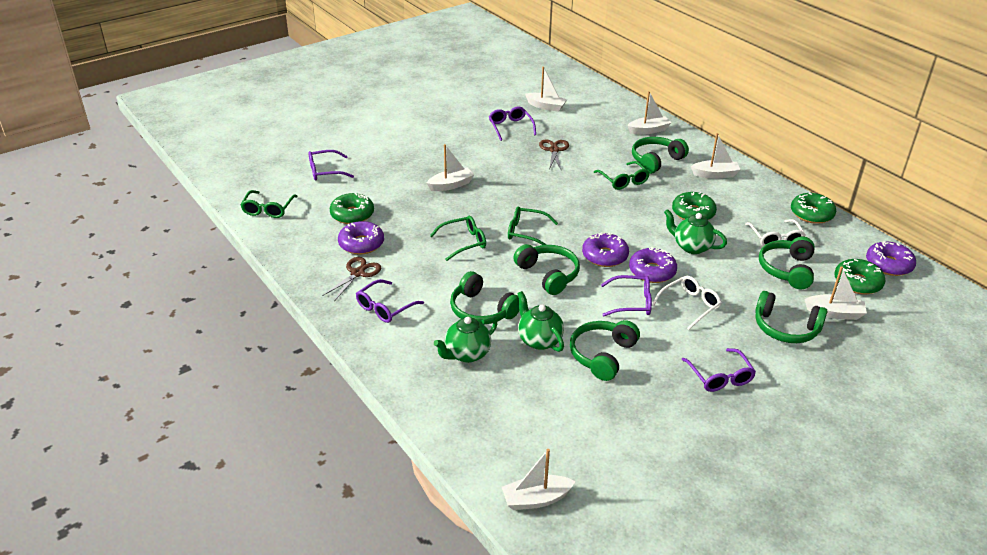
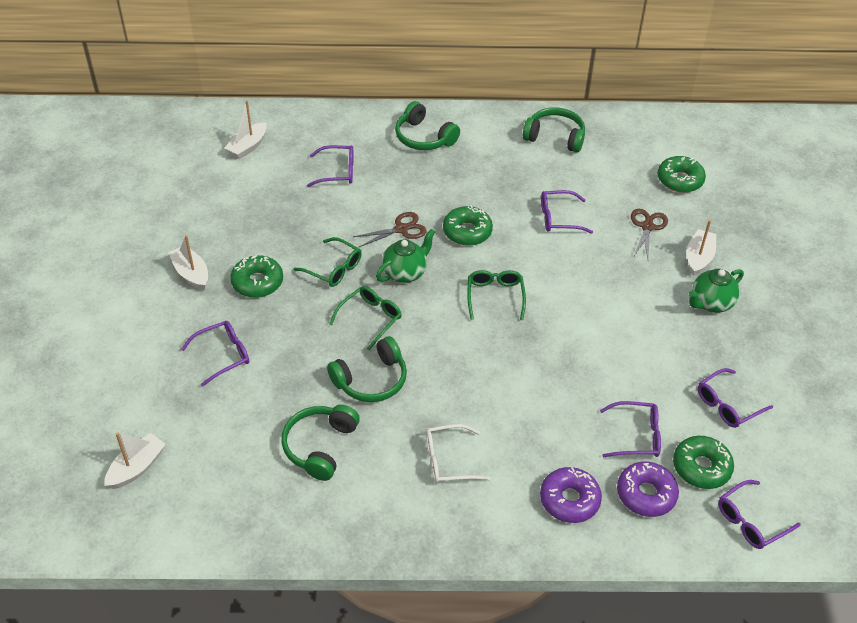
green glasses: 4 -> 3
green headphones: 6 -> 4
green teapot: 3 -> 2
purple donut: 4 -> 2
purple glasses: 5 -> 6
white boat: 6 -> 4
white glasses: 2 -> 1

